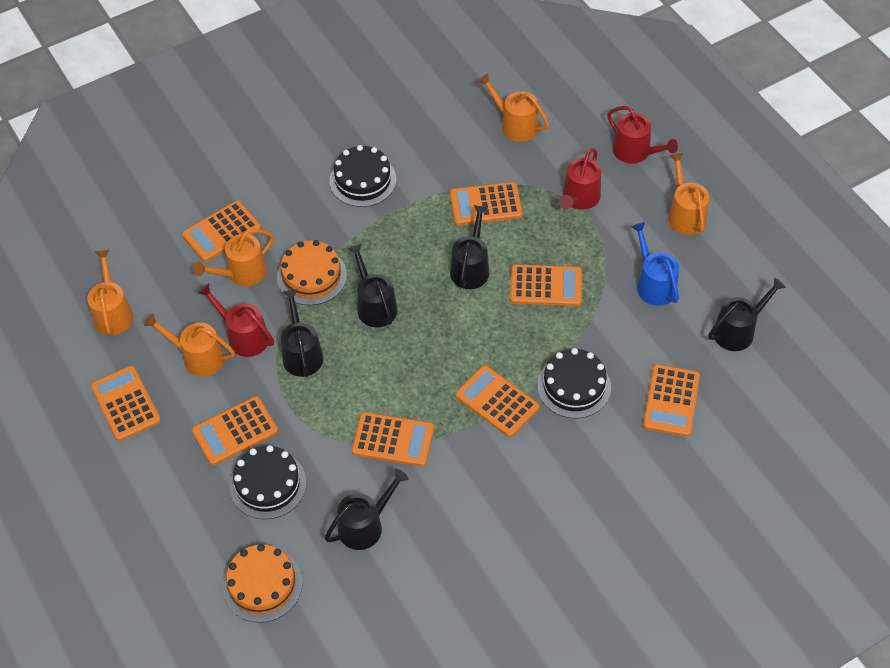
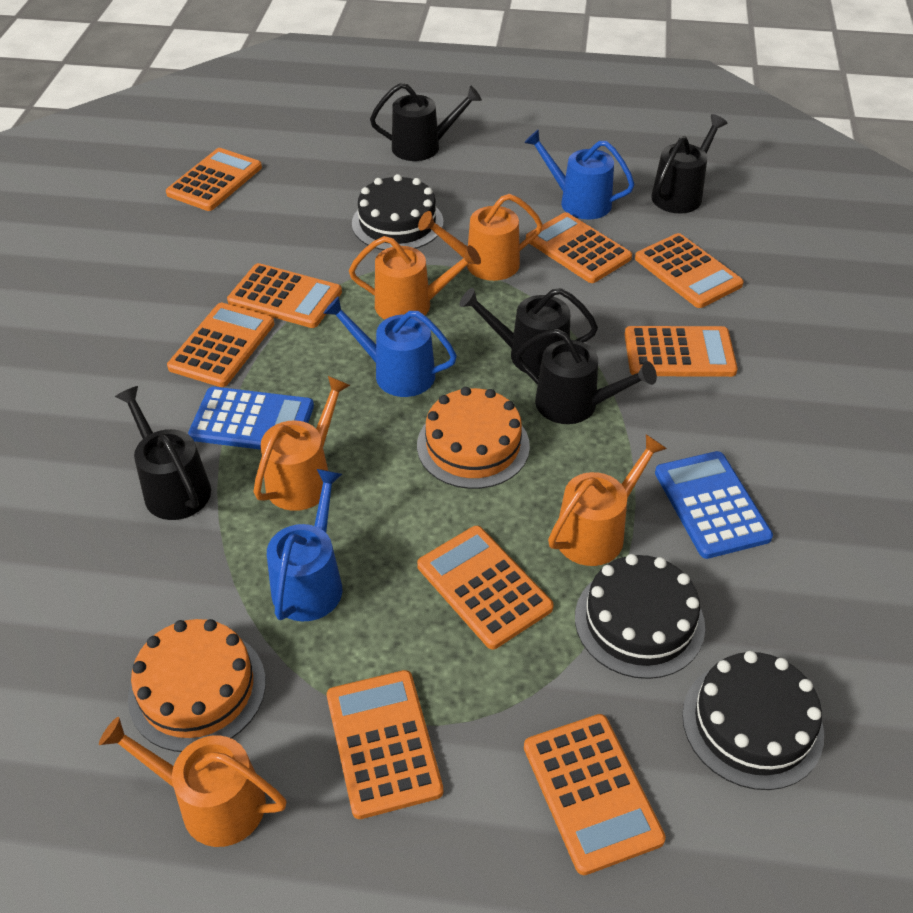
blue calculator: 0 -> 2
blue watering can: 1 -> 3
orange calculator: 8 -> 9
red watering can: 3 -> 0

